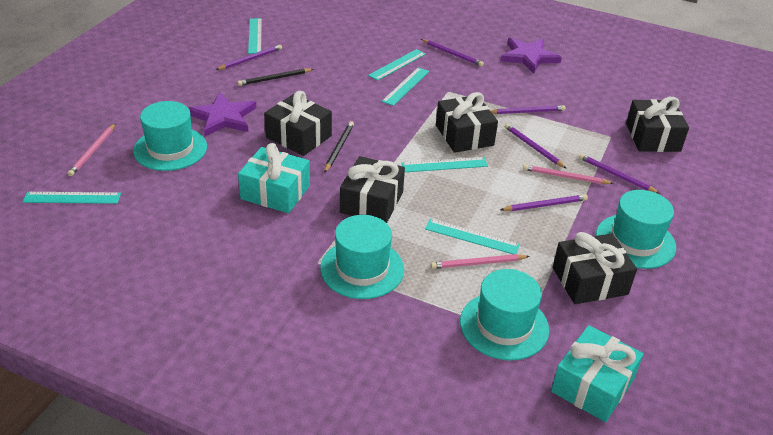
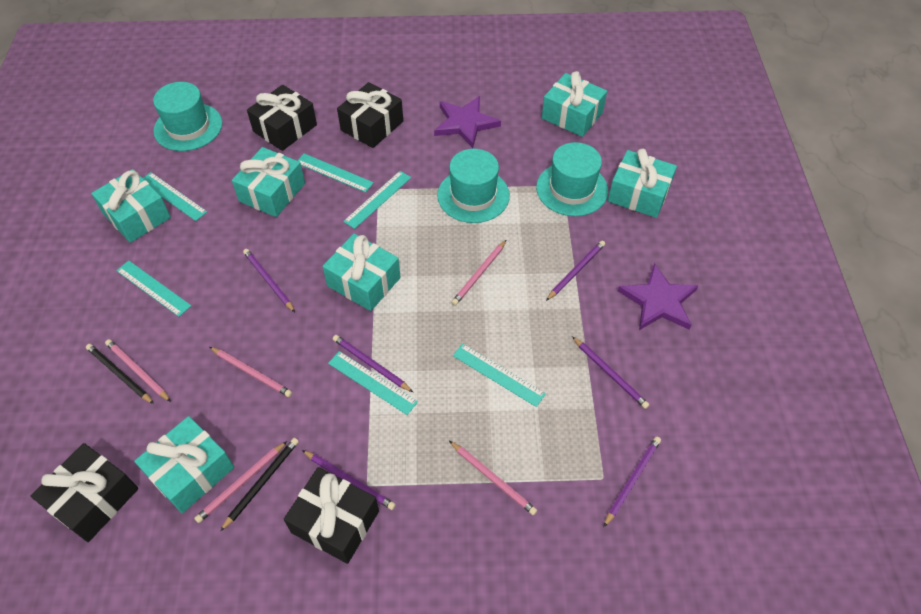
black gift: 5 -> 4
pink pencil: 3 -> 5
turquoise gift: 2 -> 6
turquoise hat: 4 -> 3

